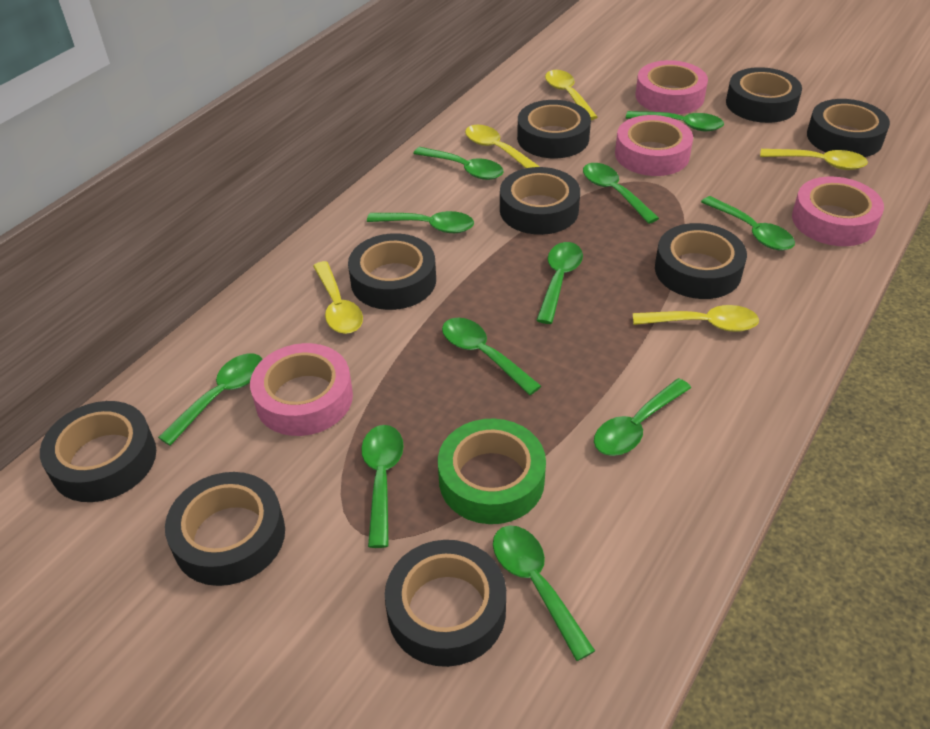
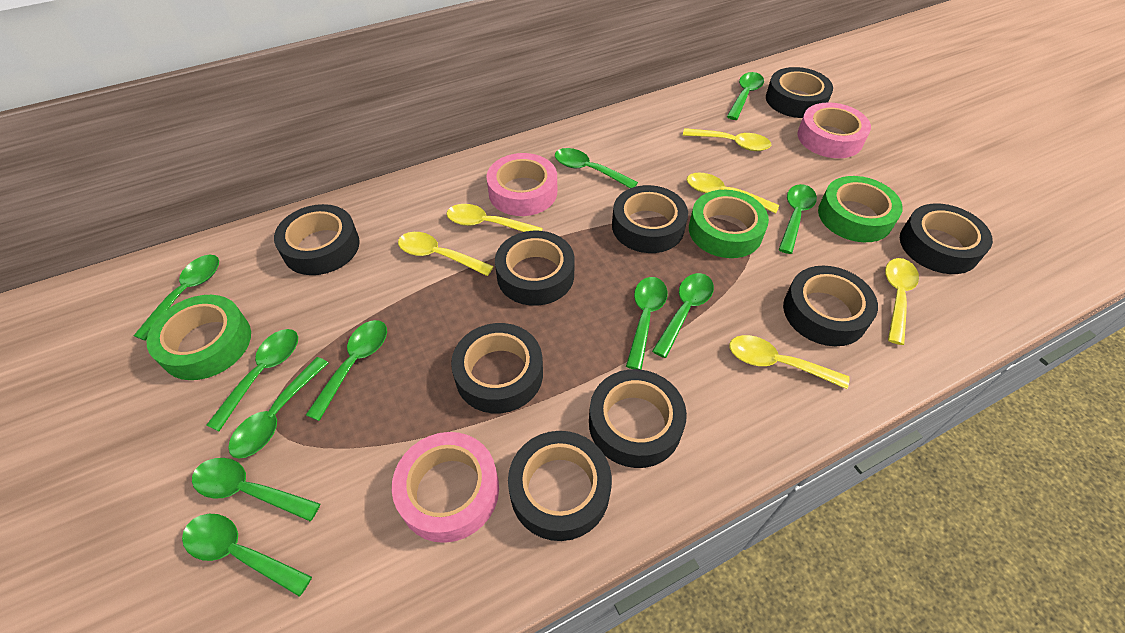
green tape: 1 -> 3
pink tape: 4 -> 3
yellow spoon: 5 -> 6

